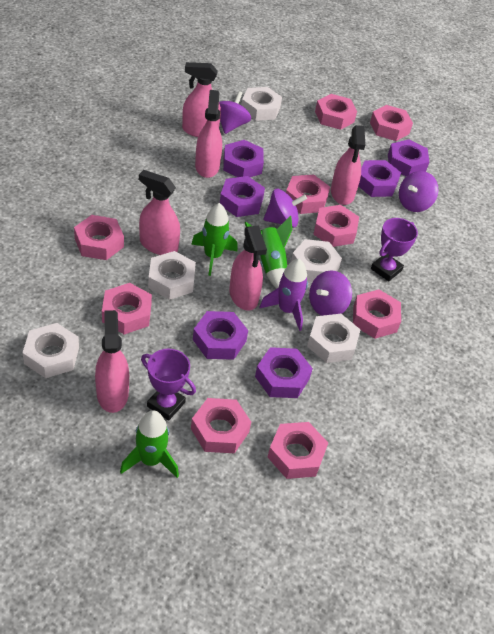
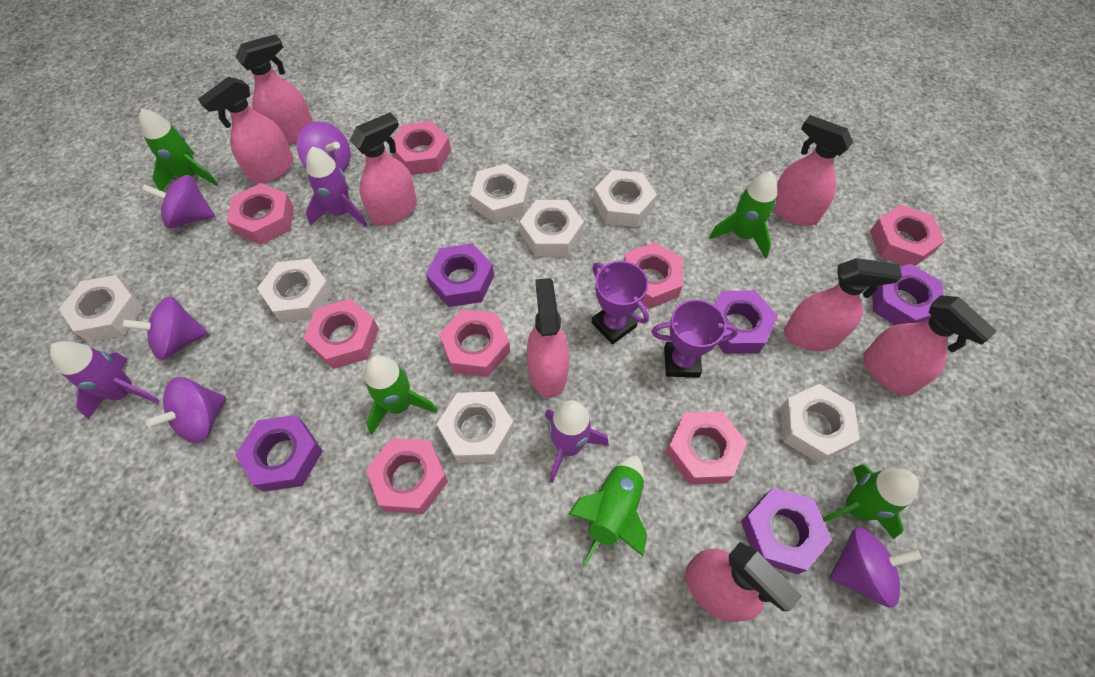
green rocket: 3 -> 5
pink nut: 9 -> 8
pink spray bottle: 6 -> 8
purple nut: 6 -> 5
purple rocket: 1 -> 3
purple spinning top: 4 -> 5
white nut: 5 -> 7

